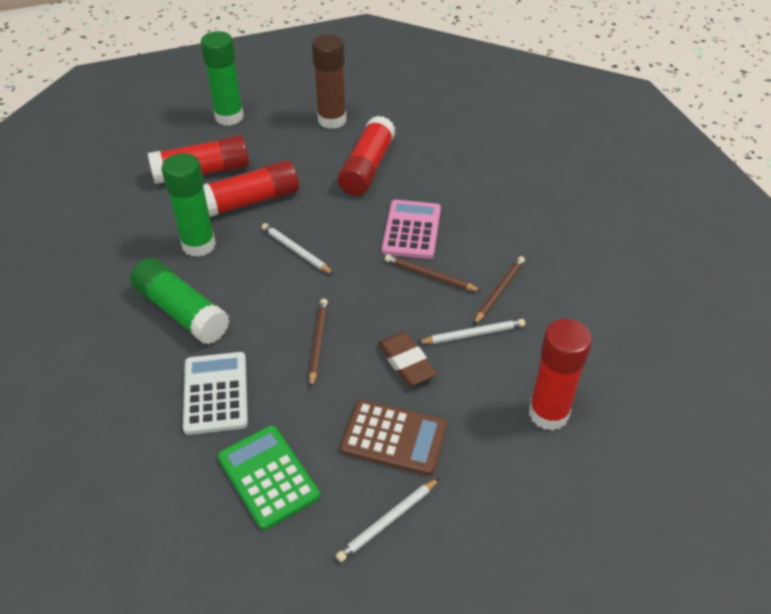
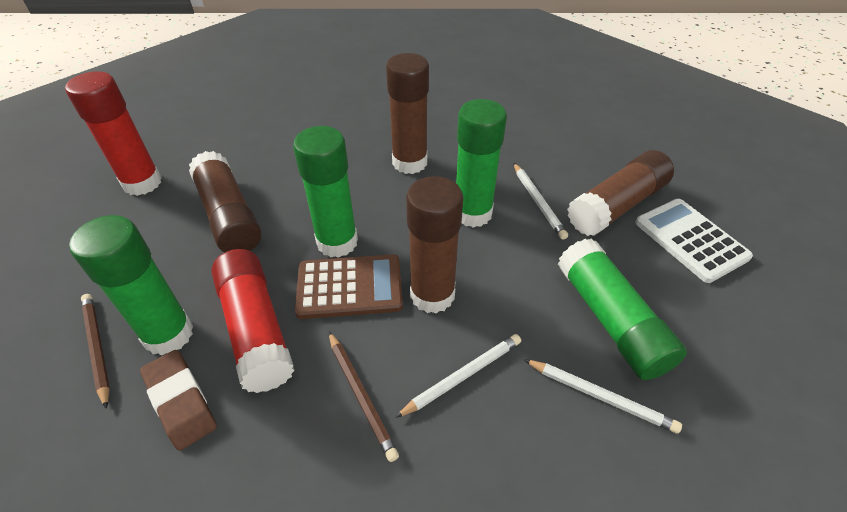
brown glue stick: 1 -> 4
brown pencil: 3 -> 2
green calculator: 1 -> 0
green glue stick: 3 -> 4
pink calculator: 1 -> 0
red glue stick: 4 -> 2

